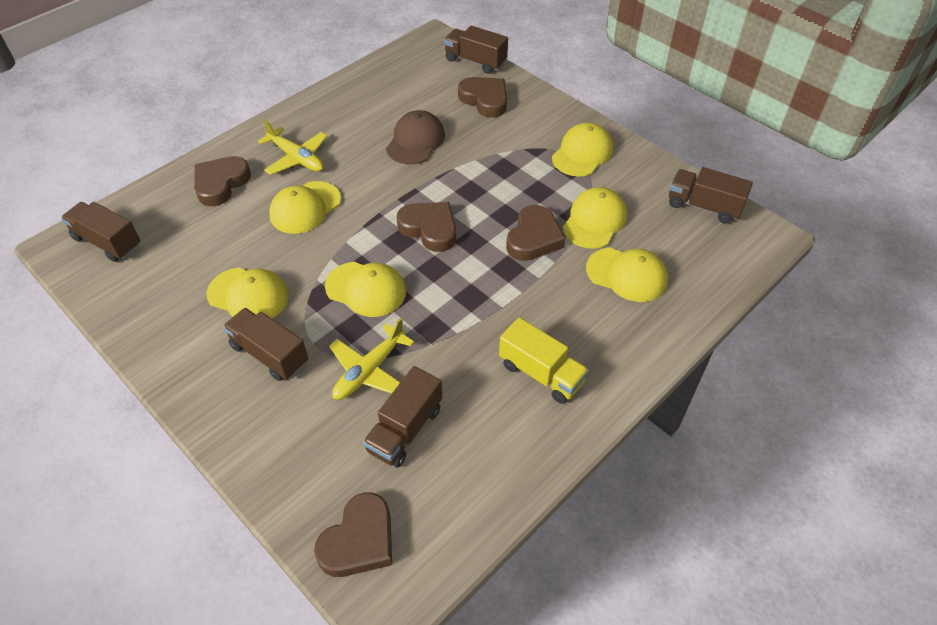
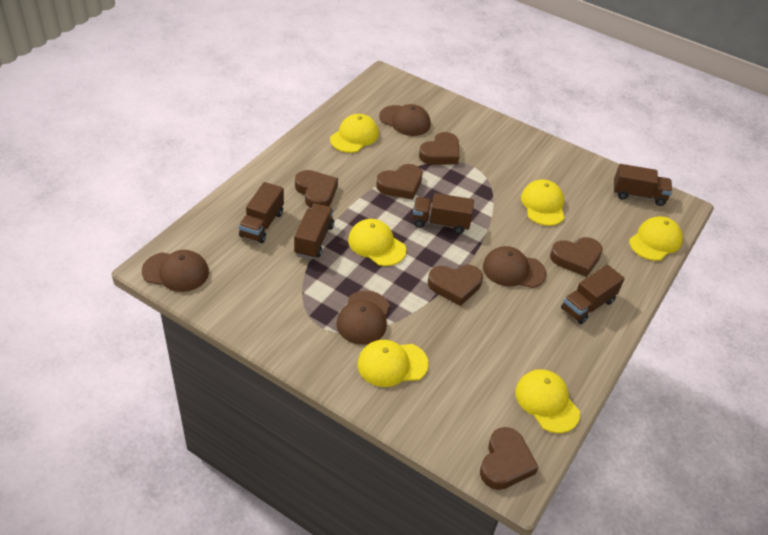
brown cap: 1 -> 4
brown heart: 5 -> 6
yellow plane: 2 -> 0
yellow truck: 1 -> 0

